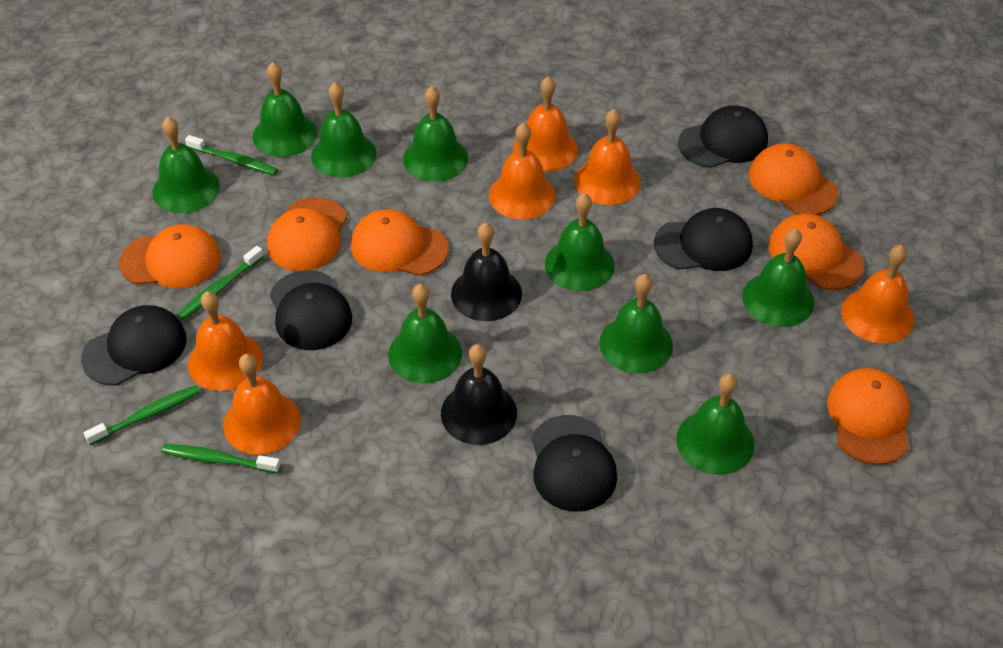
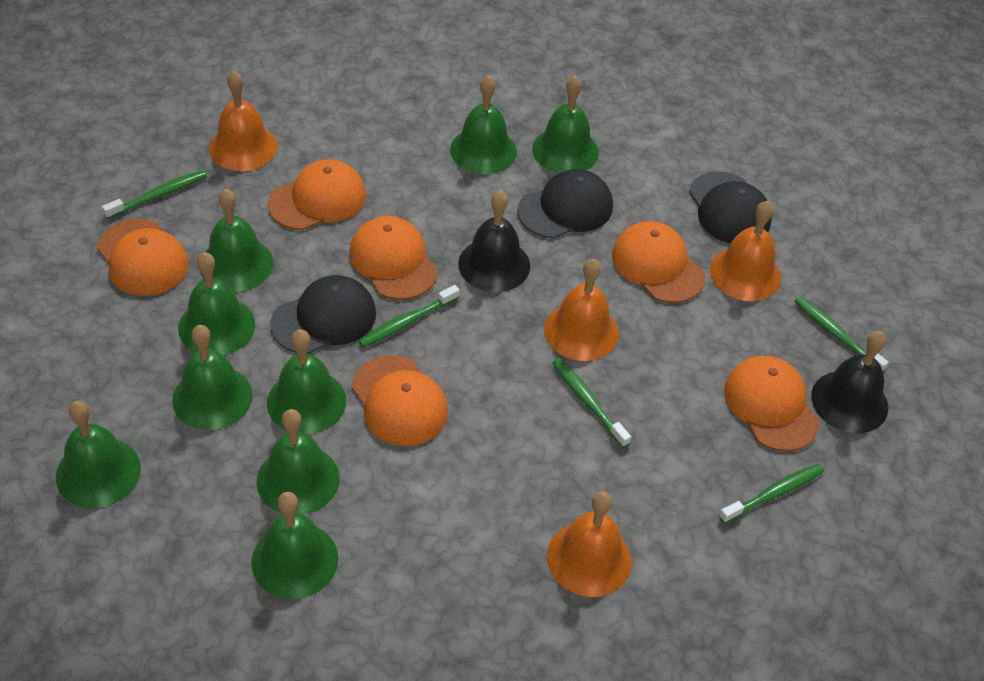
black cap: 5 -> 3
green toothbrush: 4 -> 5
orange bell: 6 -> 4

